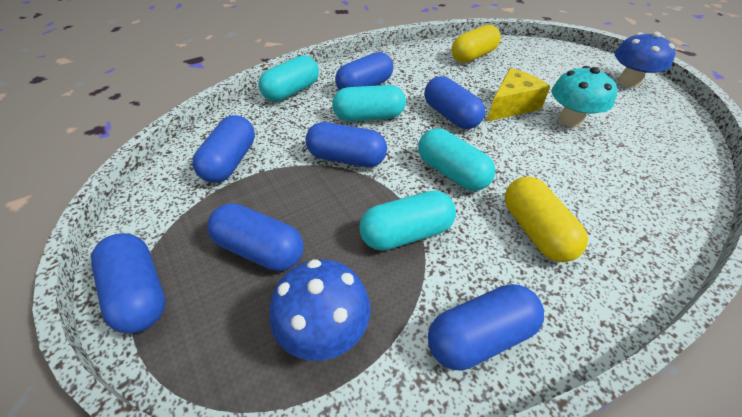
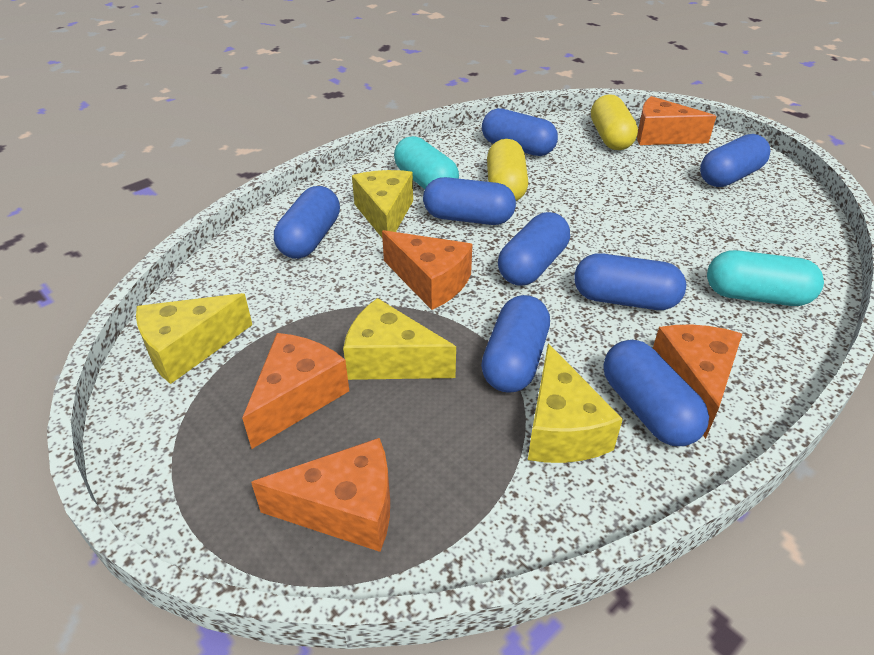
blue capsule: 7 -> 8
blue mushroom: 2 -> 0
orange cheese: 0 -> 5
turquoise capsule: 4 -> 2
turquoise mushroom: 1 -> 0
yellow cheese: 1 -> 4

